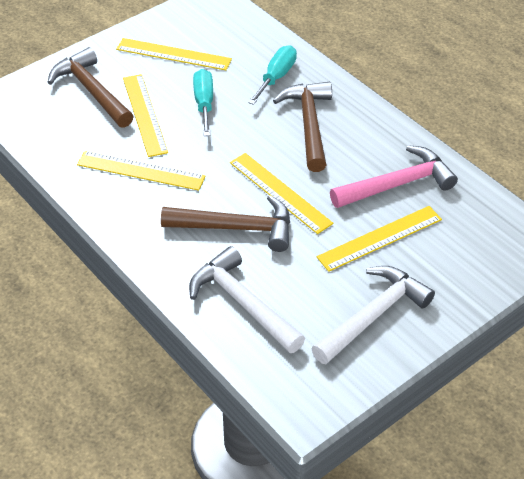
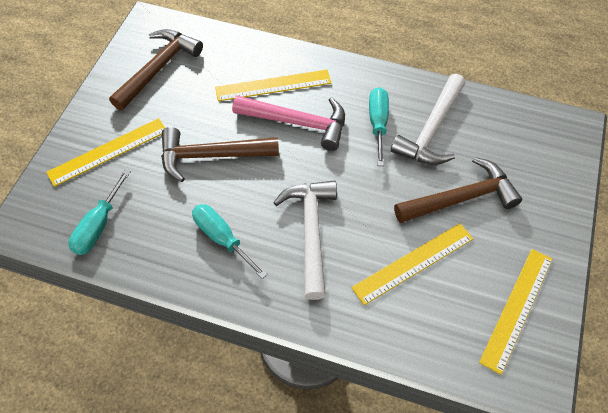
turquoise screwdriver: 2 -> 3
yellow ruler: 5 -> 4

